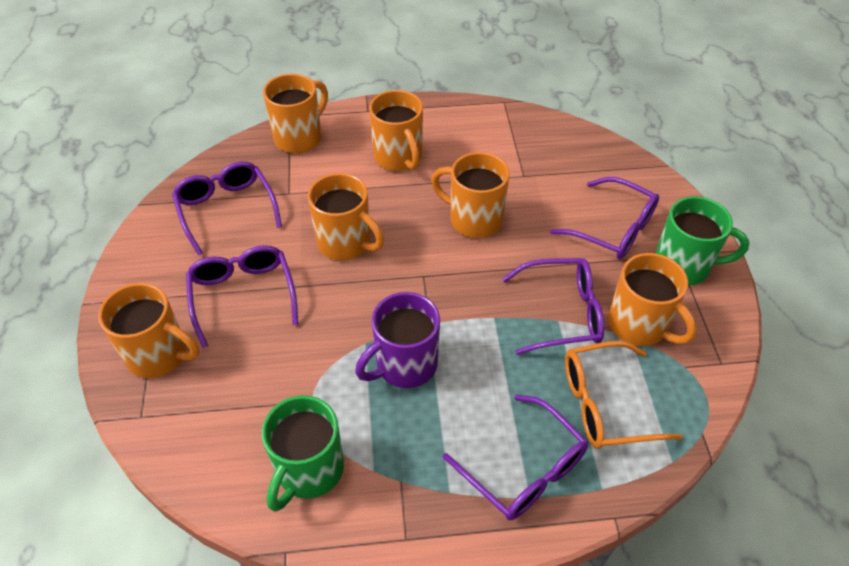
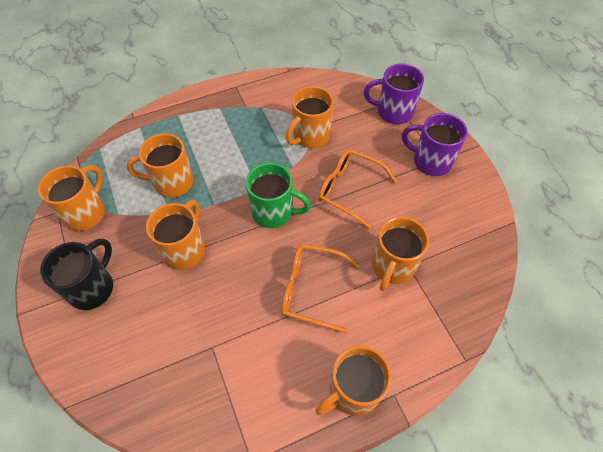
black mug: 0 -> 1
green mug: 2 -> 1
orange glasses: 1 -> 2
purple glasses: 5 -> 0
purple mug: 1 -> 2

